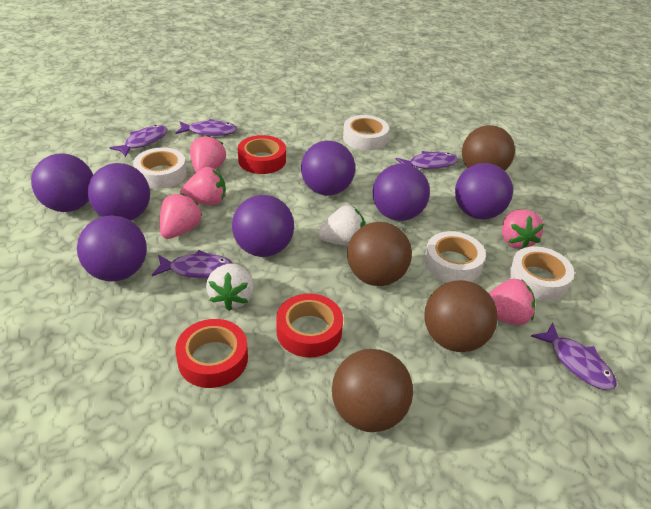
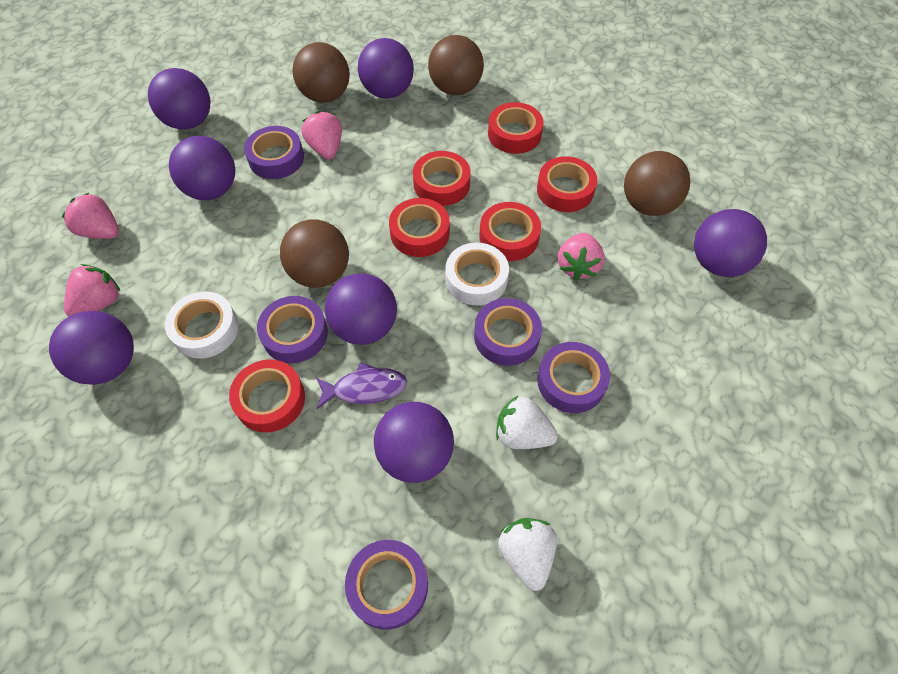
pink strawberry: 5 -> 4
purple fish: 5 -> 1
purple tape: 0 -> 5
red tape: 3 -> 6
white tape: 4 -> 2

